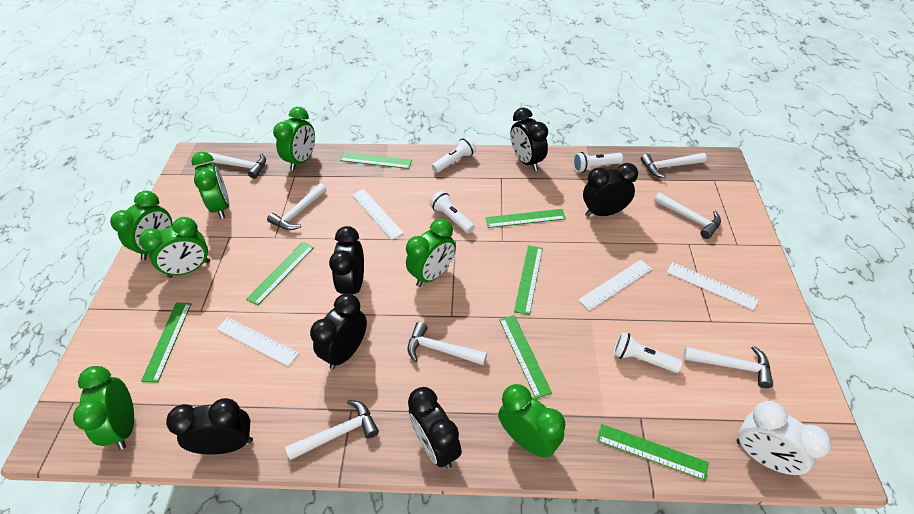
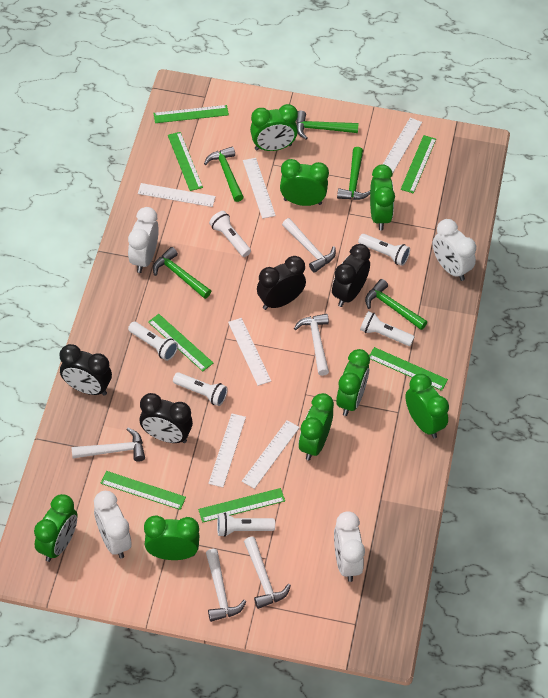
black clock: 6 -> 4
green clock: 7 -> 8
green hammer: 0 -> 5
white clock: 1 -> 4
white flashlight: 4 -> 6
white hammer: 7 -> 5
white ruler: 4 -> 6

